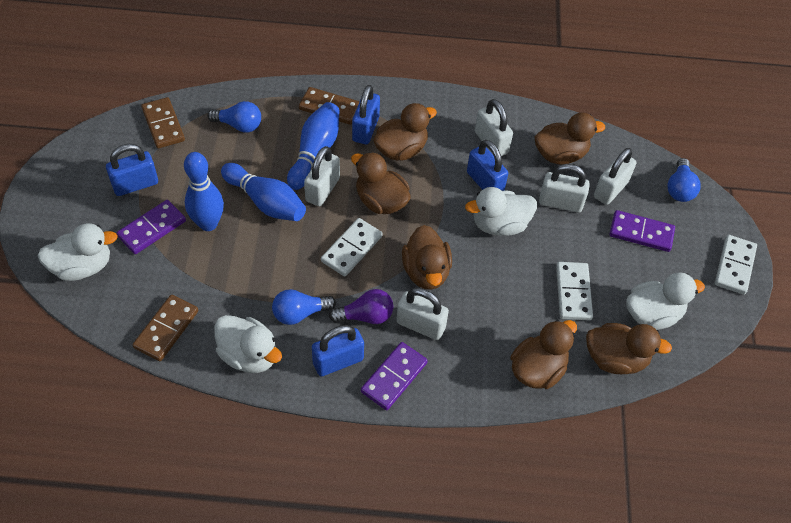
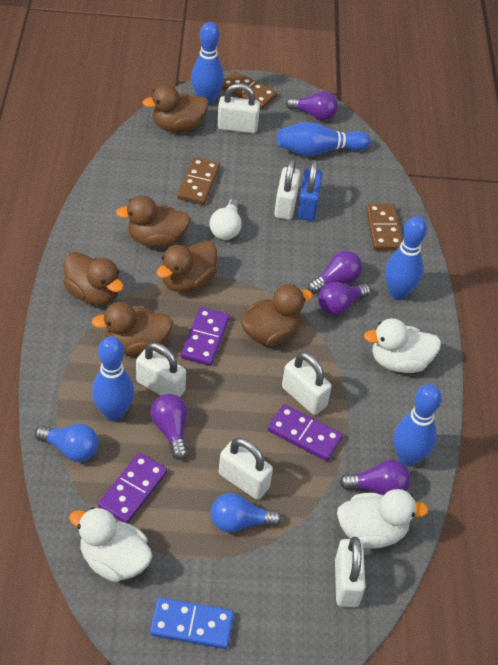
blue bowling pin: 3 -> 5
blue domino: 0 -> 1
blue light bulb: 3 -> 2
blue padlock: 4 -> 1
purple light bulb: 1 -> 5
white domino: 3 -> 0
white duck: 4 -> 3
white light bulb: 0 -> 1
white padlock: 5 -> 6

